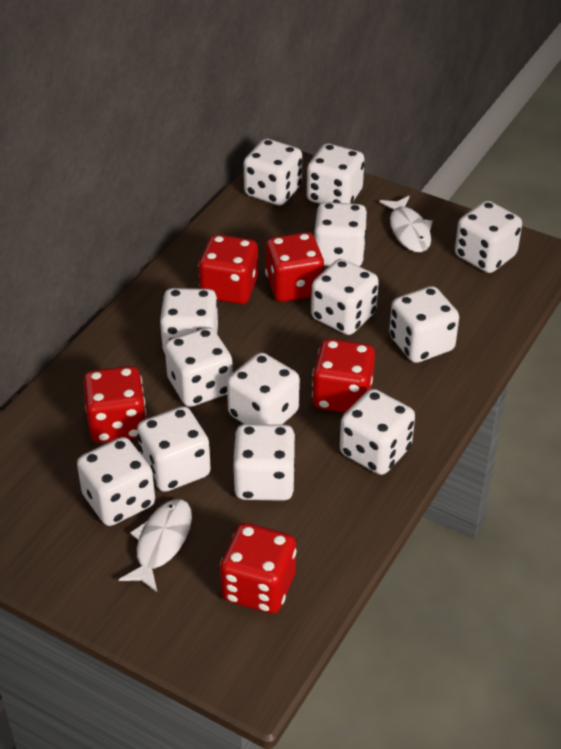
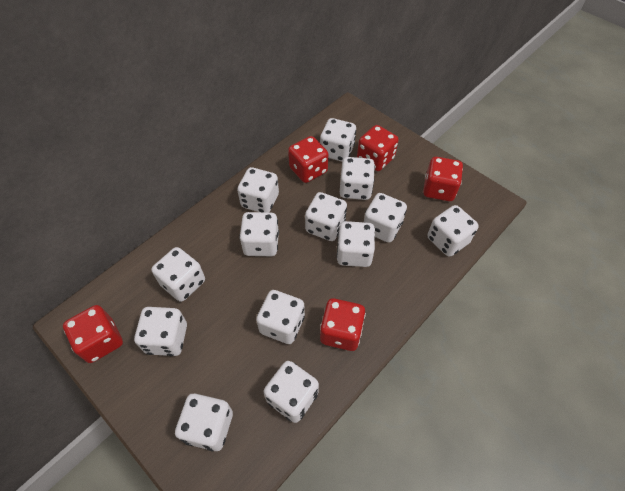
white fish: 2 -> 0

